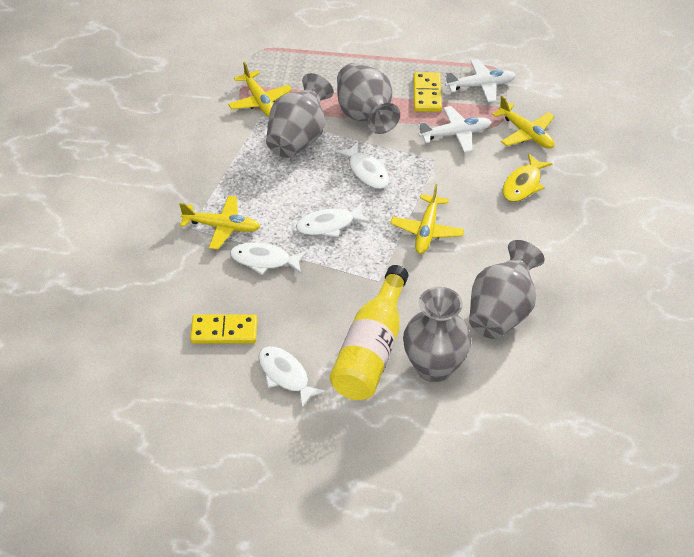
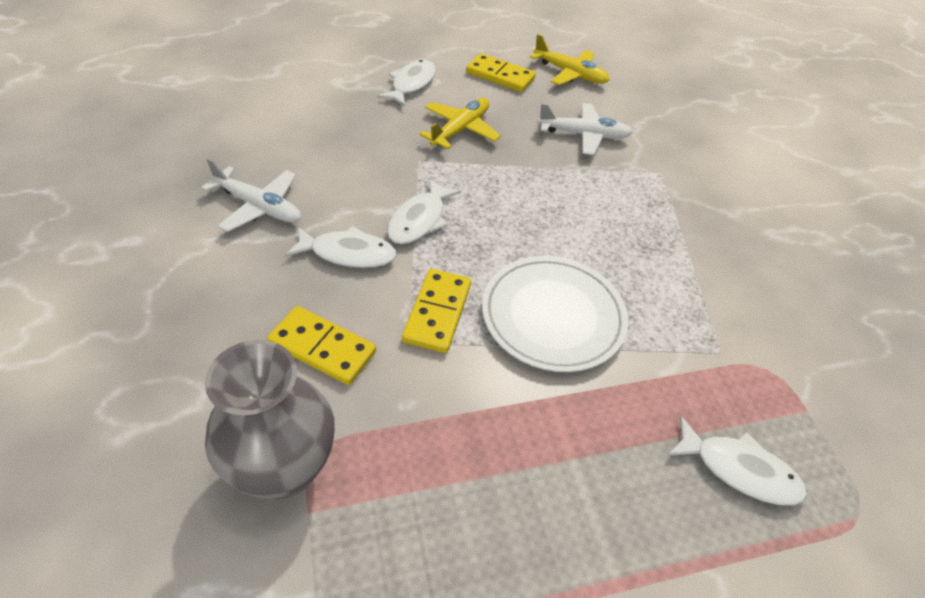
grey vase: 4 -> 1
white plate: 0 -> 1
yellow bottle: 1 -> 0
yellow domino: 2 -> 3
yellow fish: 1 -> 0
yellow plane: 4 -> 2

